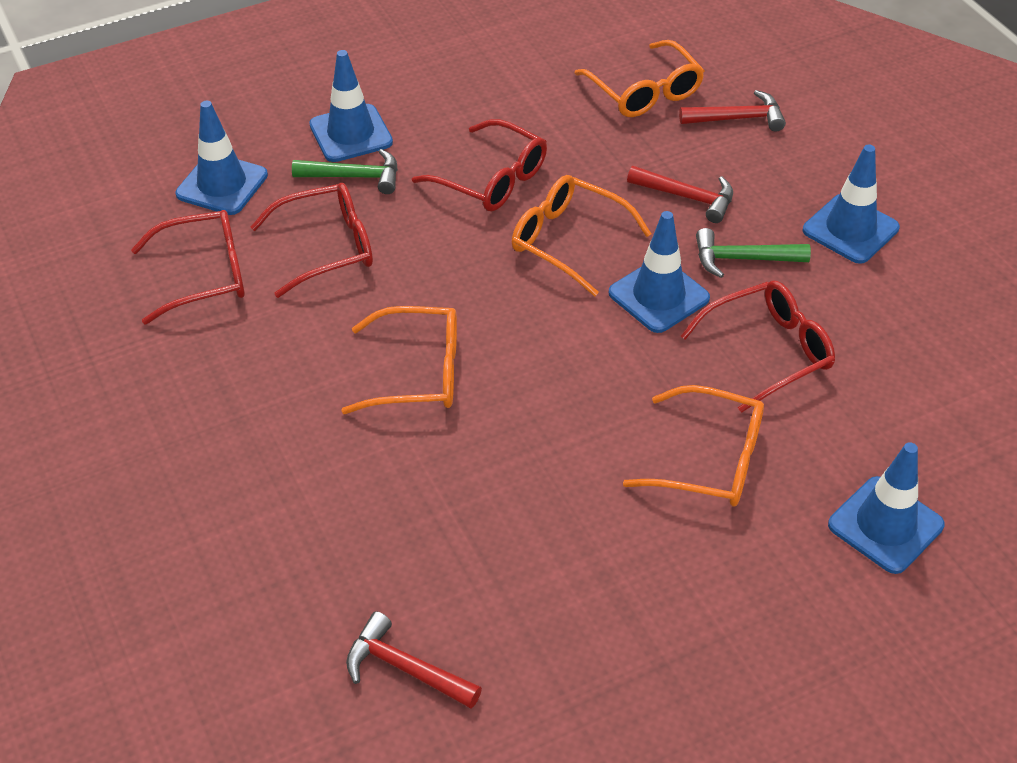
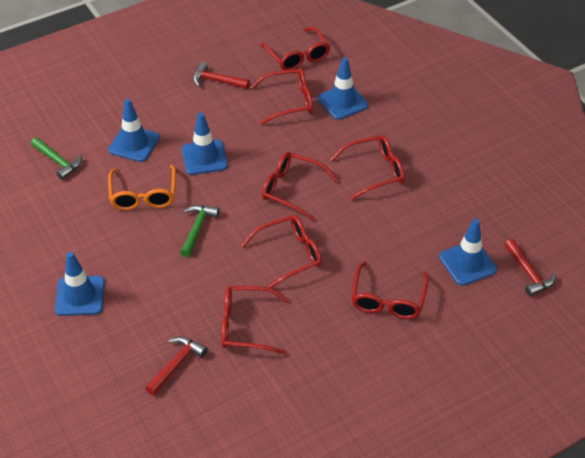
orange glasses: 4 -> 1
red glasses: 4 -> 7

